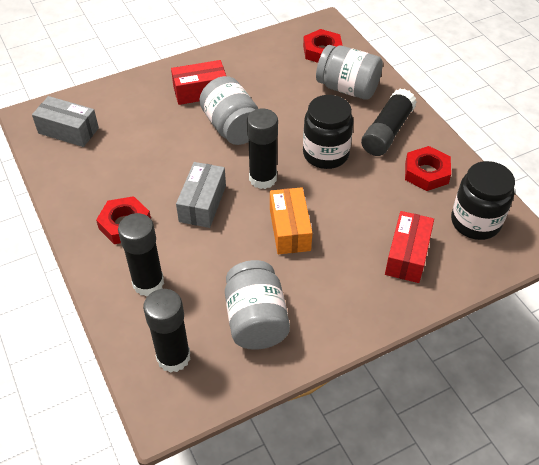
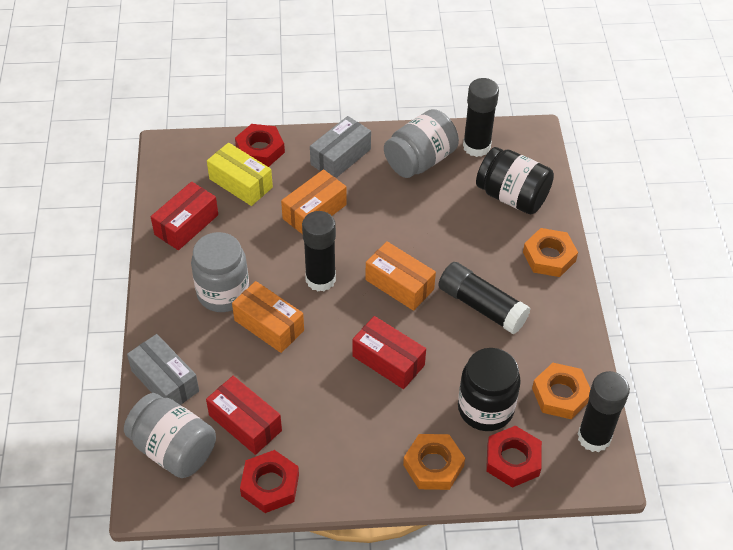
orange box: 1 -> 3
orange nut: 0 -> 3
red box: 2 -> 3
yellow box: 0 -> 1

